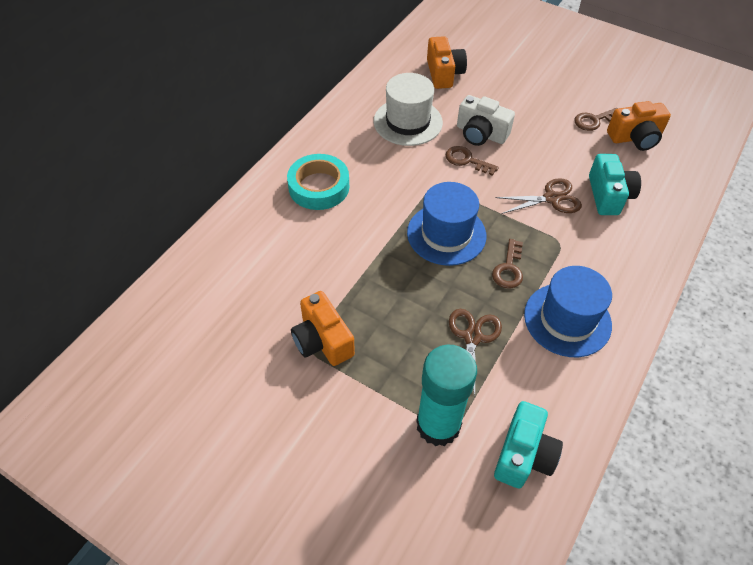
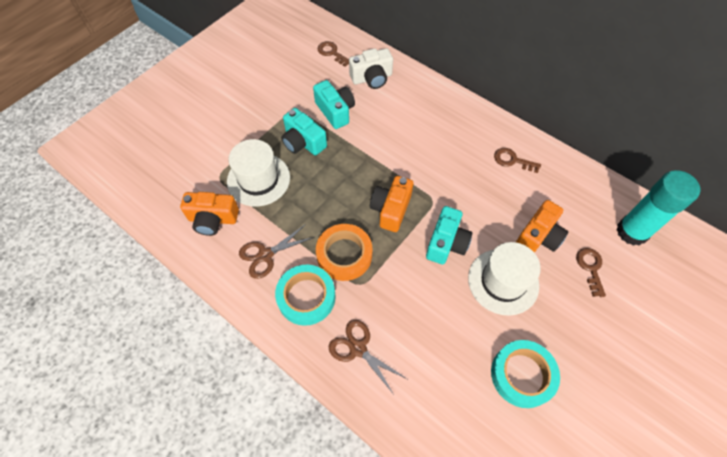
blue hat: 2 -> 0
orange tape: 0 -> 1
turquoise camera: 2 -> 3
turquoise tape: 1 -> 2
white hat: 1 -> 2

